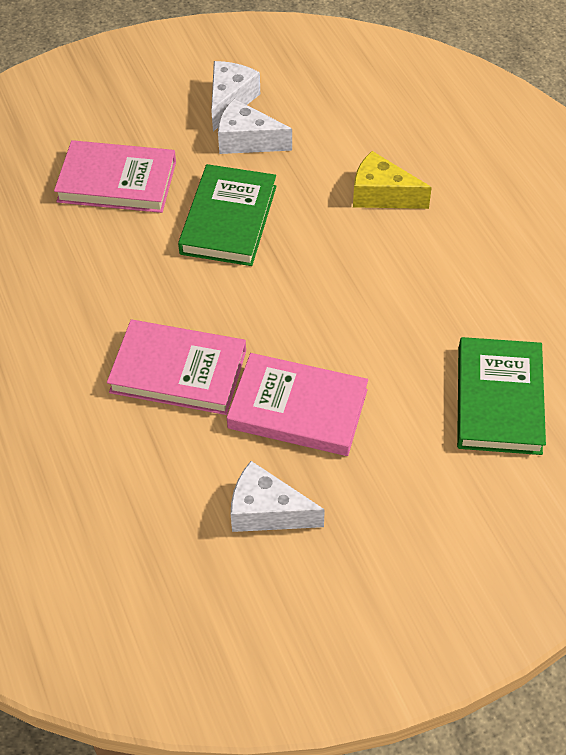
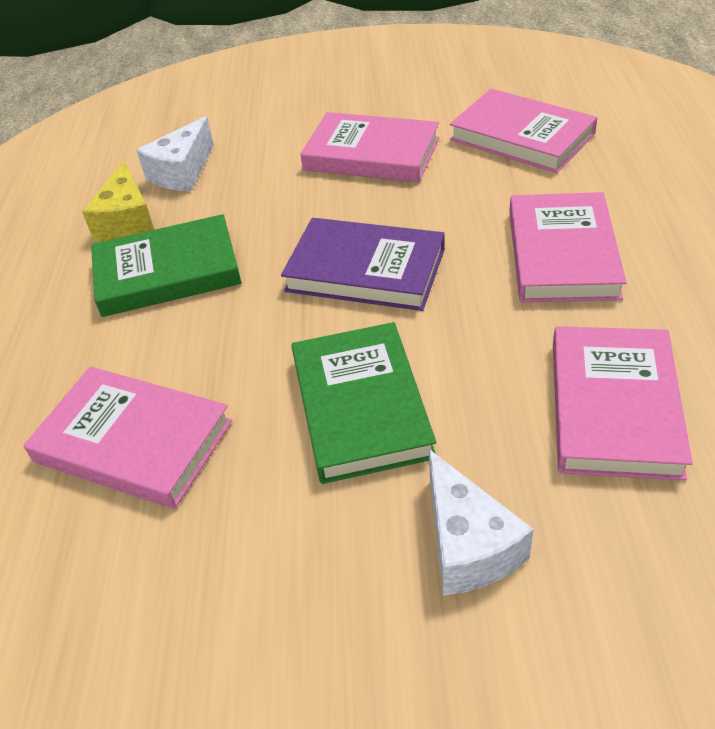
pink book: 3 -> 5
purple book: 0 -> 1
white cheese: 3 -> 2

